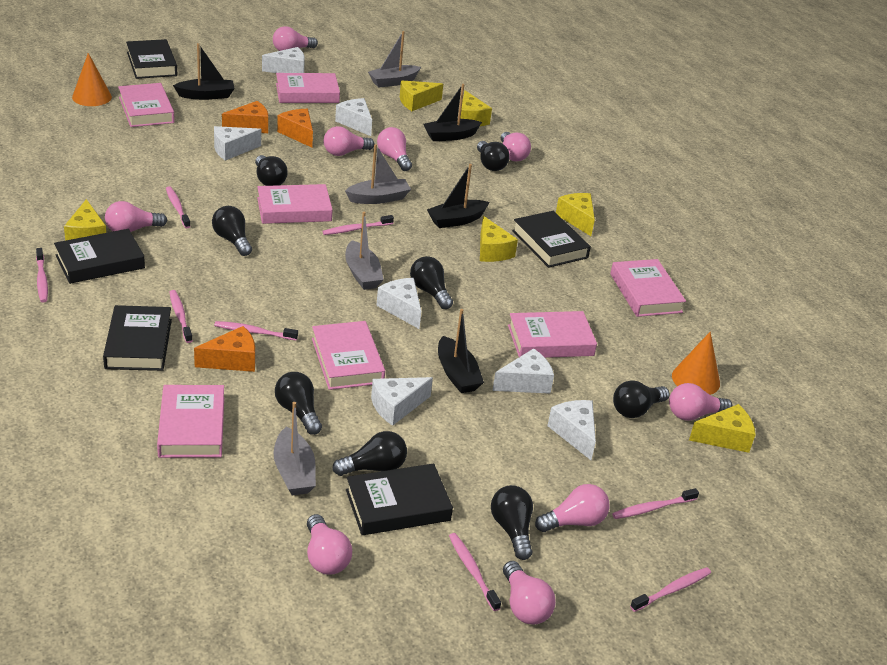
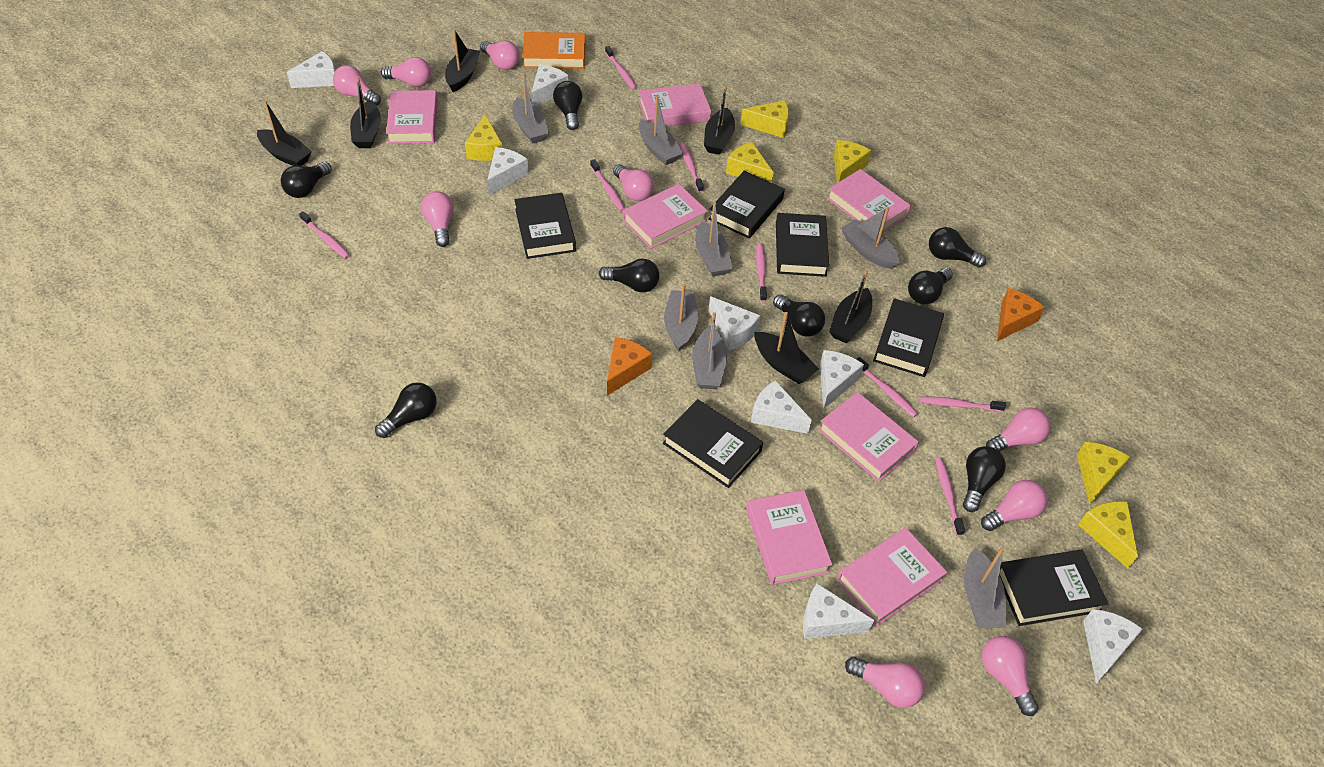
black boat: 4 -> 6
black book: 5 -> 6
grey boat: 4 -> 7
orange book: 0 -> 1
orange cheese: 3 -> 2
orange cone: 2 -> 0
white cheese: 7 -> 8

